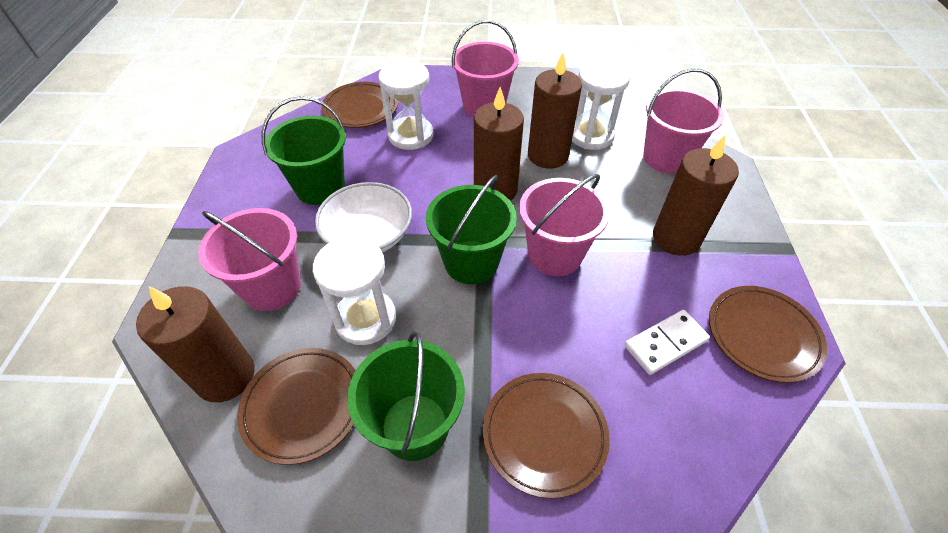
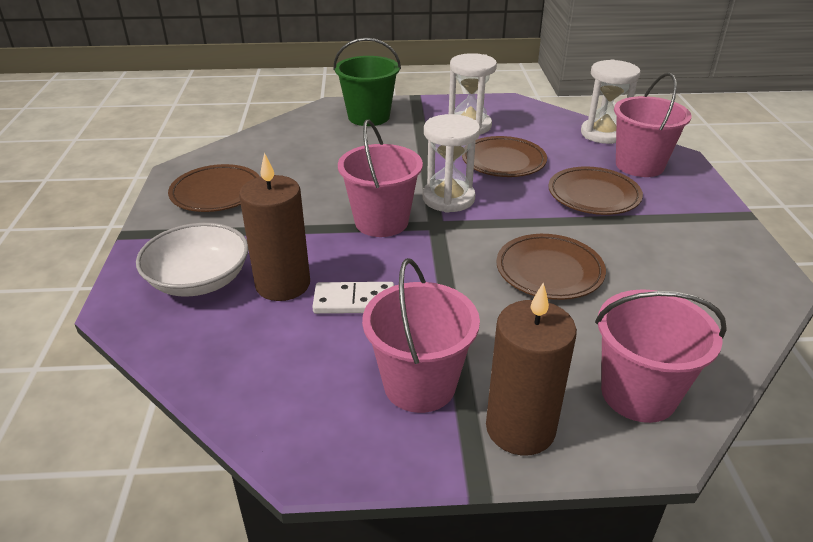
brown candle: 4 -> 2
green bucket: 3 -> 1

